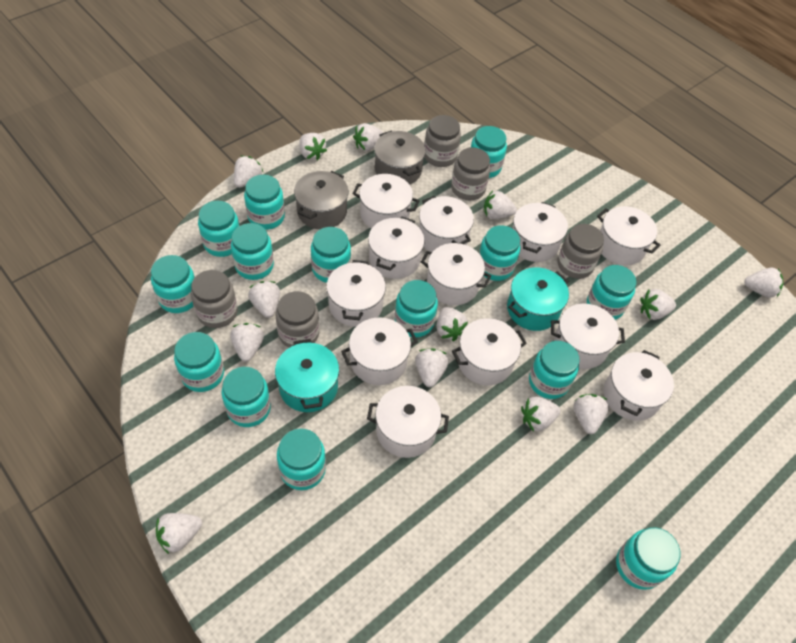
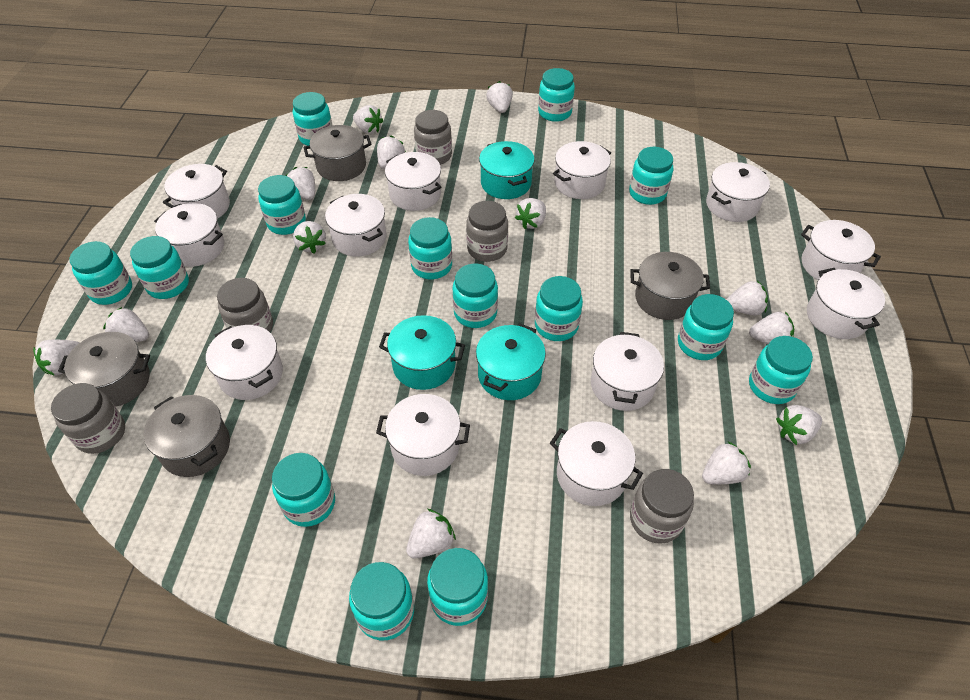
grey pot: 2 -> 4
turquoise pot: 2 -> 3

